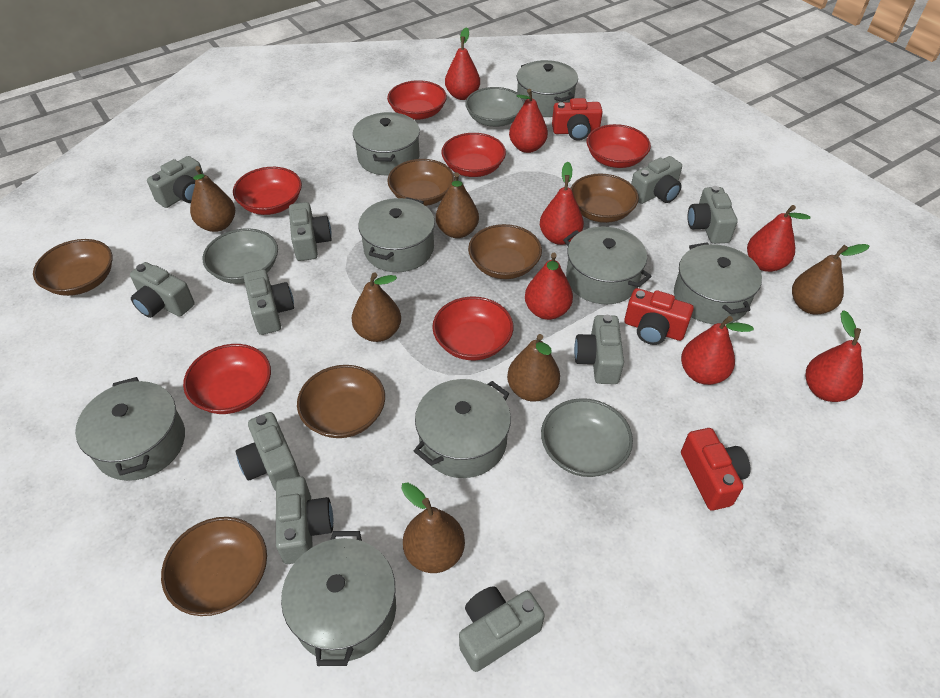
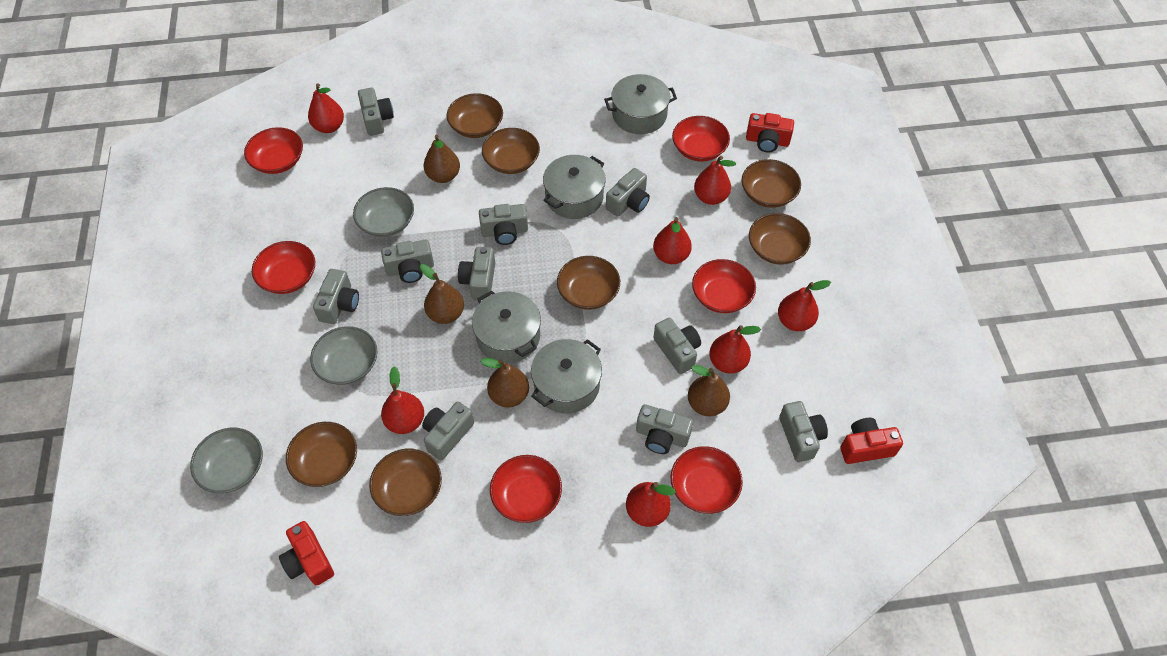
brown bowl: 6 -> 7
brown pear: 6 -> 4
grey pot: 8 -> 4

